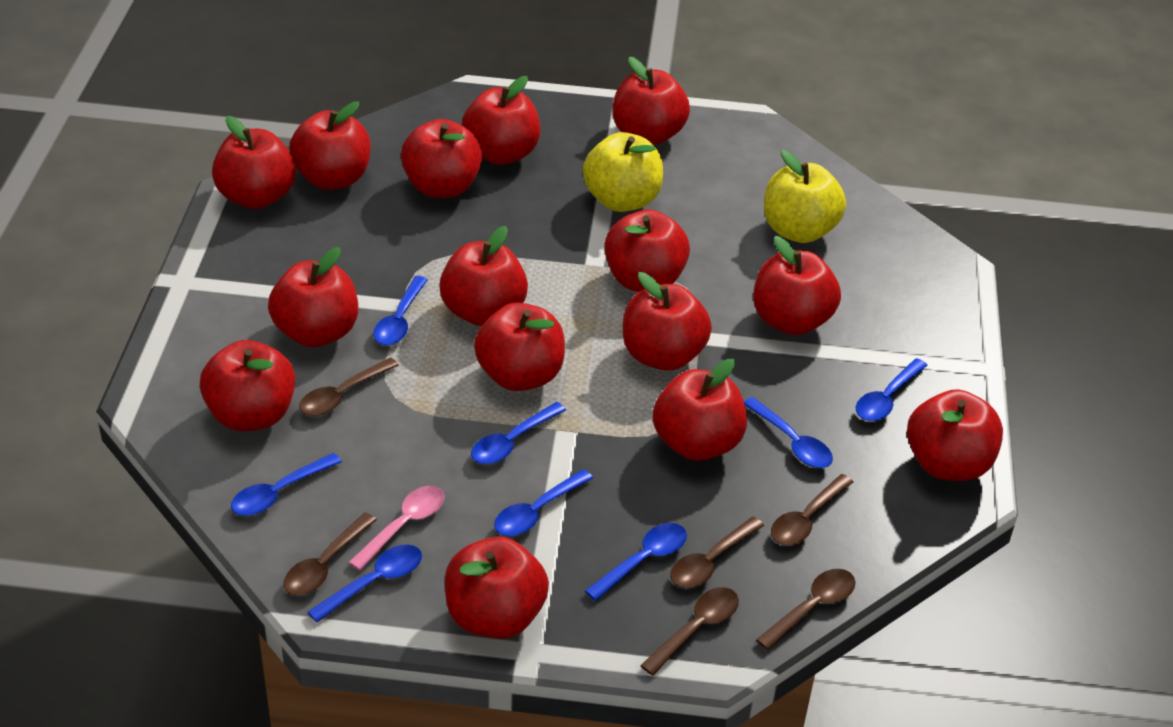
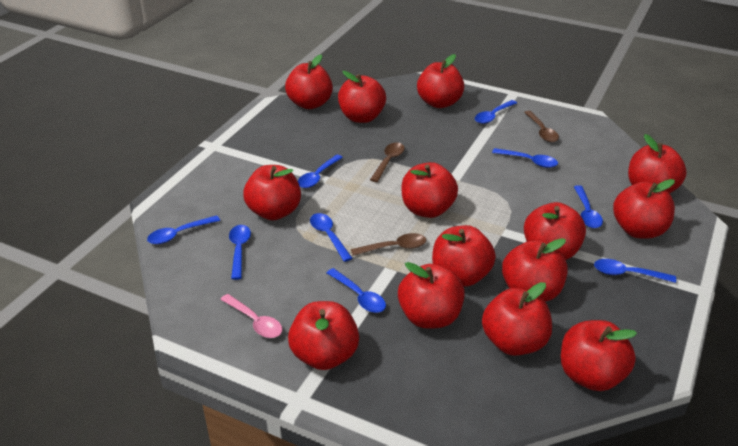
blue spoon: 8 -> 9
brown spoon: 6 -> 3
red apple: 15 -> 14
yellow apple: 2 -> 0

